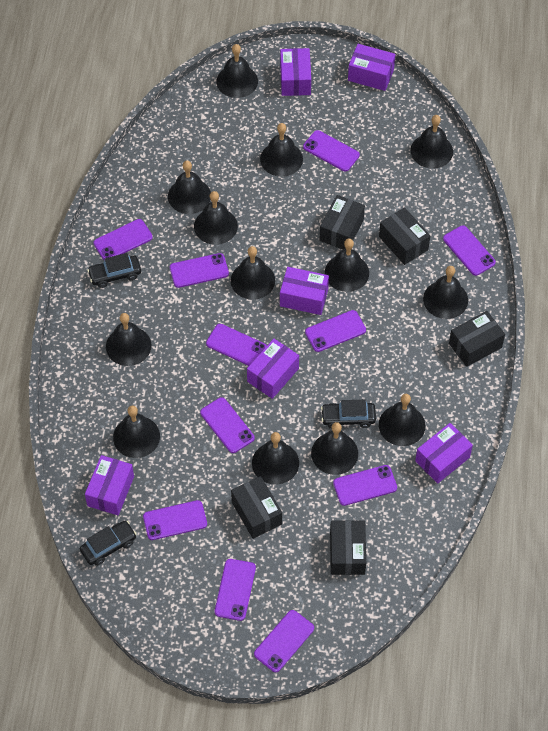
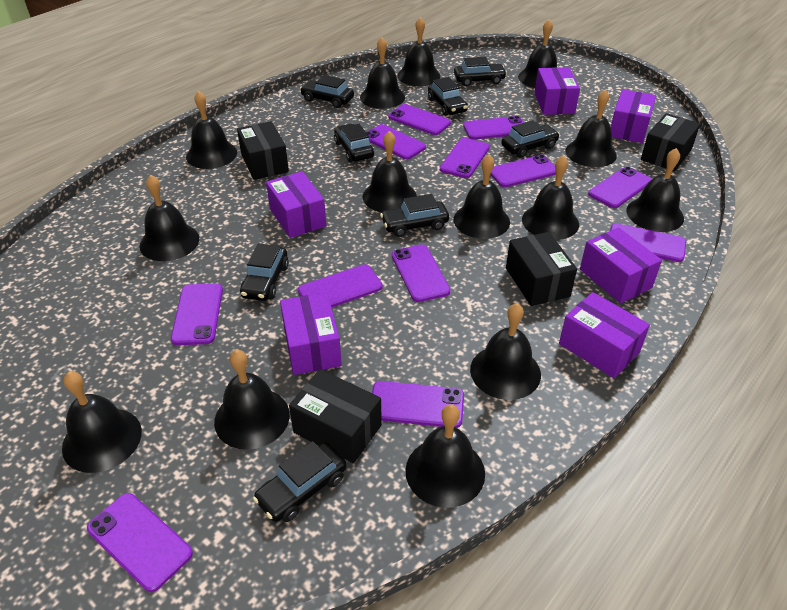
black bell: 13 -> 14
black box: 5 -> 4
black car: 3 -> 8
purple phone: 11 -> 12

